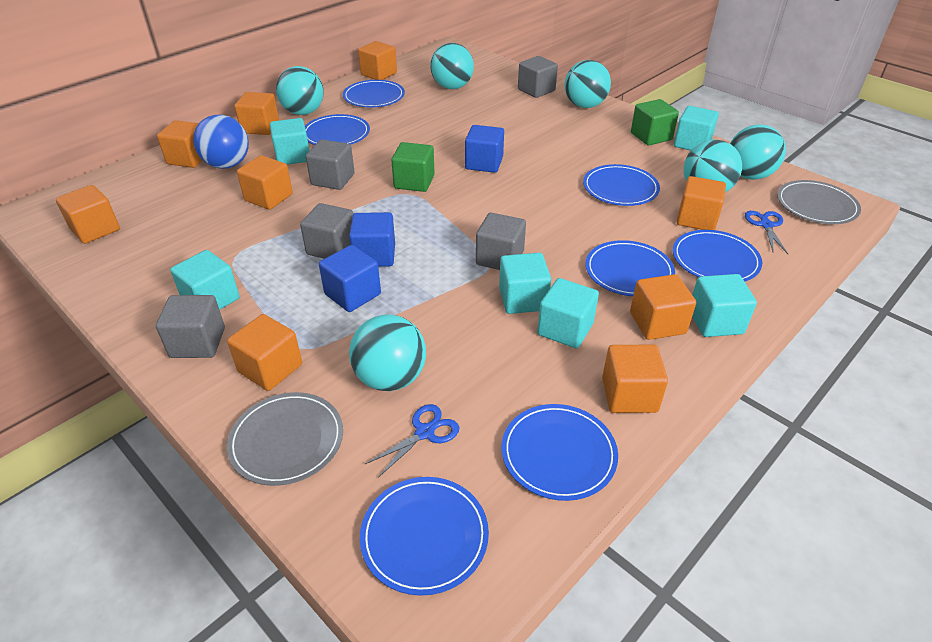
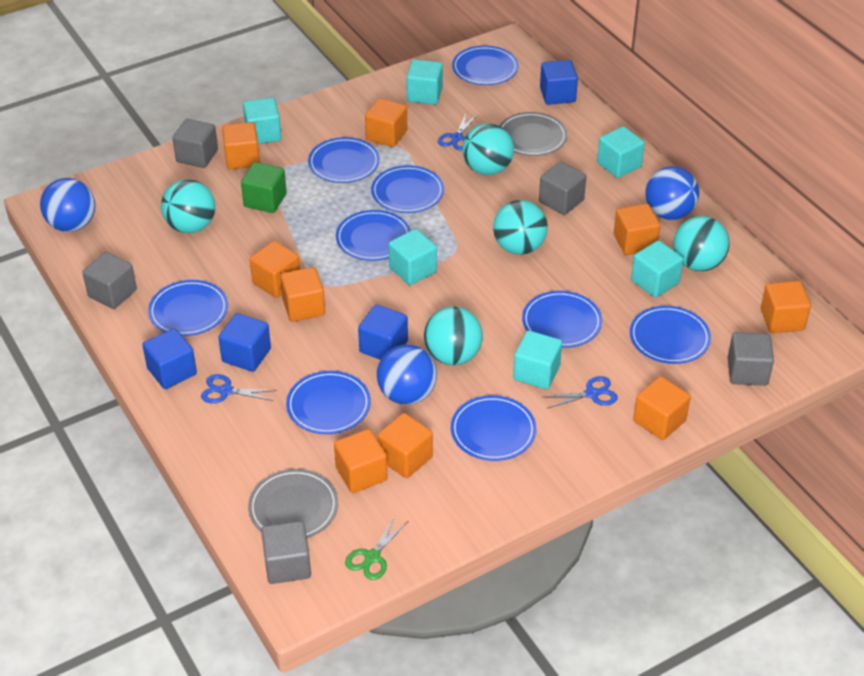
blue ball: 1 -> 3
blue cube: 3 -> 4
blue plate: 7 -> 9
blue scissors: 2 -> 3
green cube: 2 -> 1
green scissors: 0 -> 1
turquoise ball: 6 -> 5

